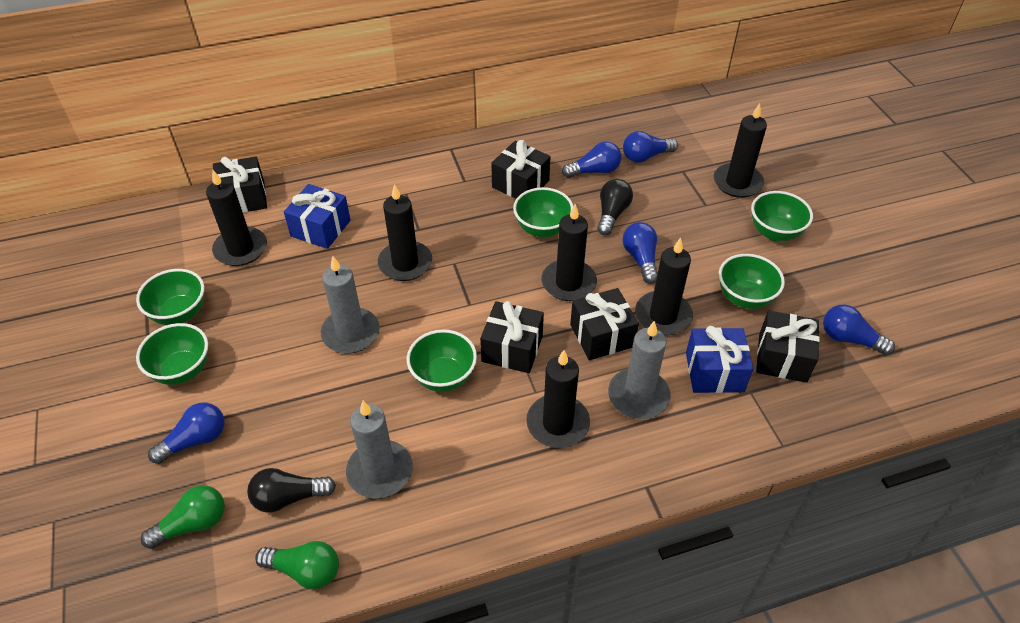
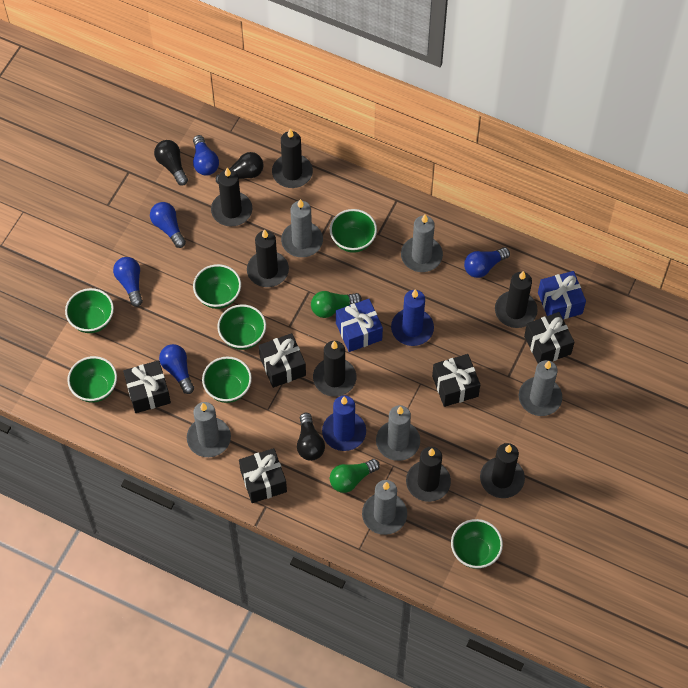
black candle: 6 -> 7
black light bulb: 2 -> 3
blue candle: 0 -> 2
green bowl: 6 -> 7
grey candle: 3 -> 6

